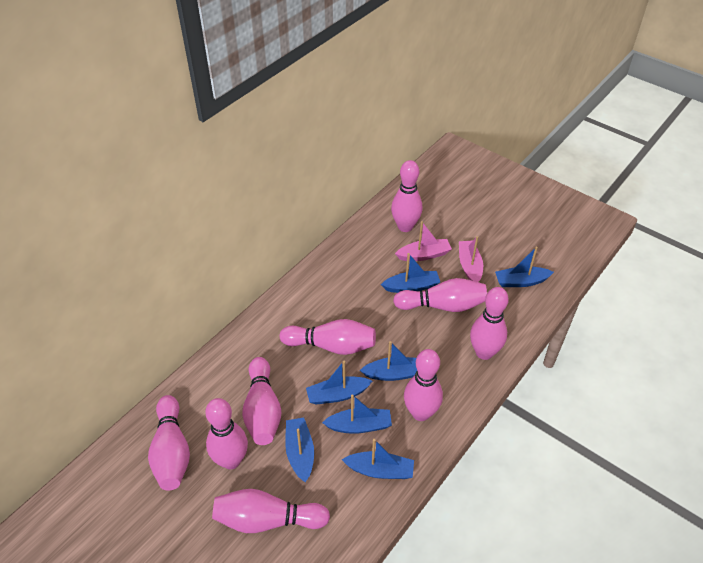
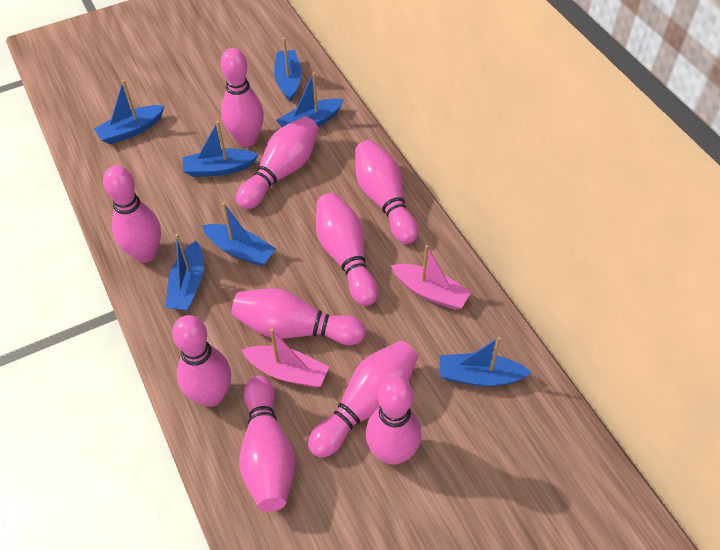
pink bowling pin: 9 -> 10

